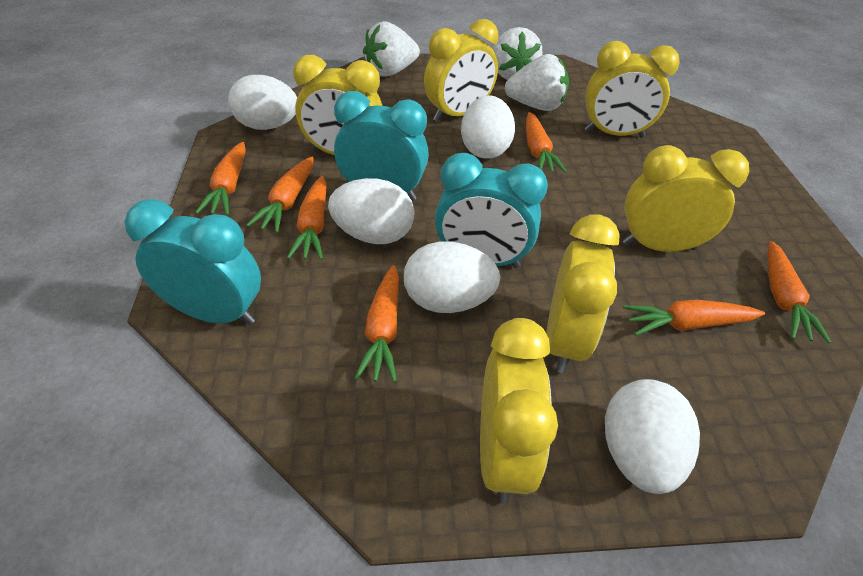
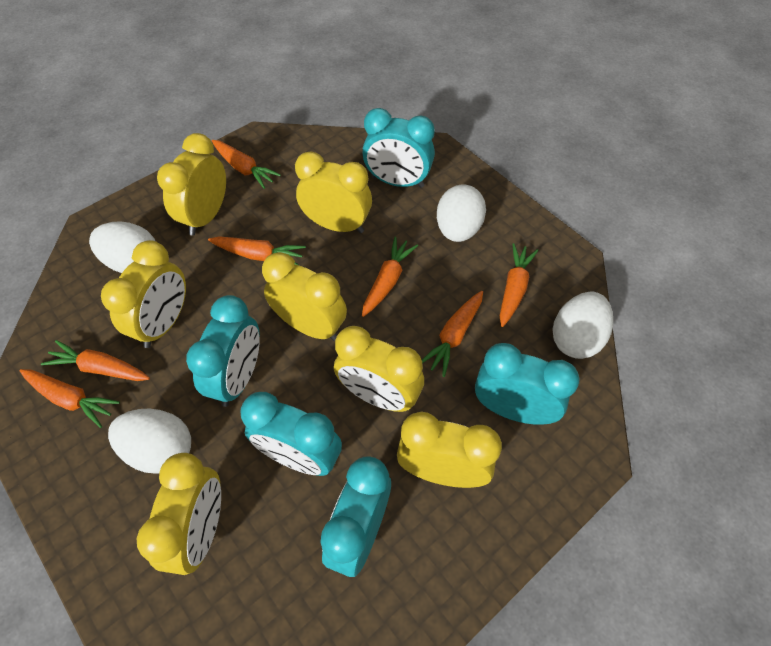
turquoise clock: 3 -> 5
white egg: 5 -> 4
white strawberry: 3 -> 0
yellow clock: 6 -> 7

